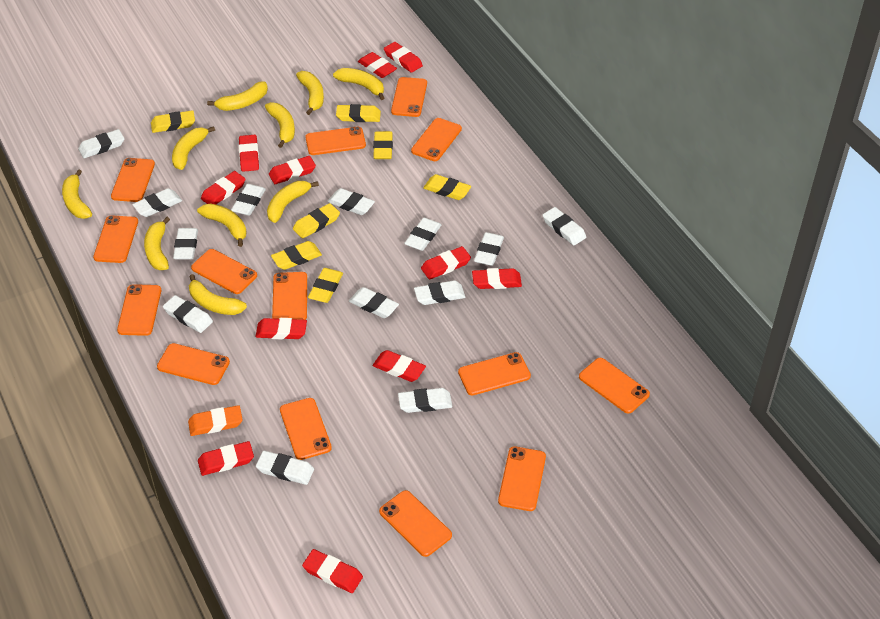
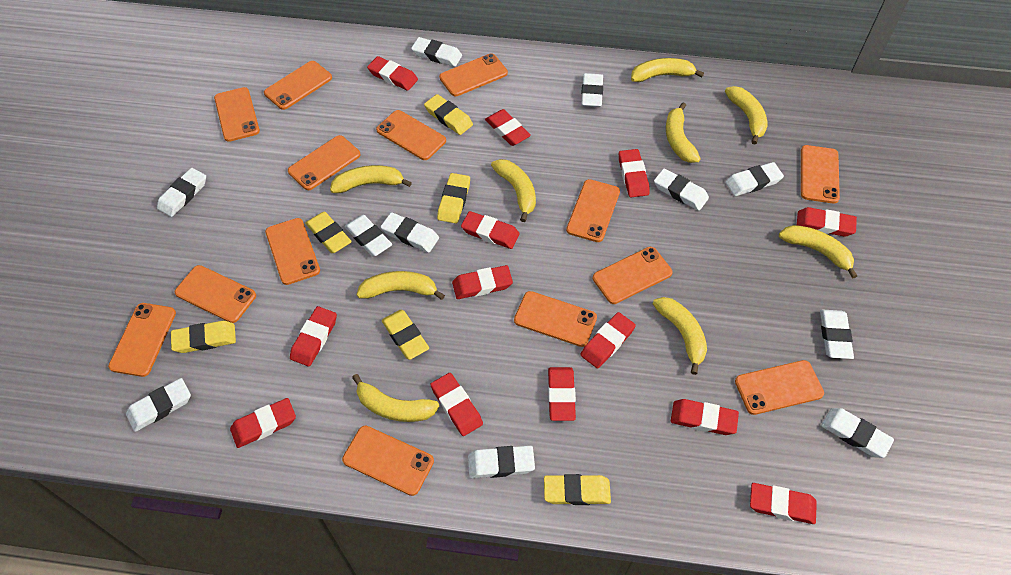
orange eraser: 1 -> 0
red eraser: 11 -> 13
white eraser: 13 -> 11
yellow banana: 10 -> 9
yellow eraser: 7 -> 6

